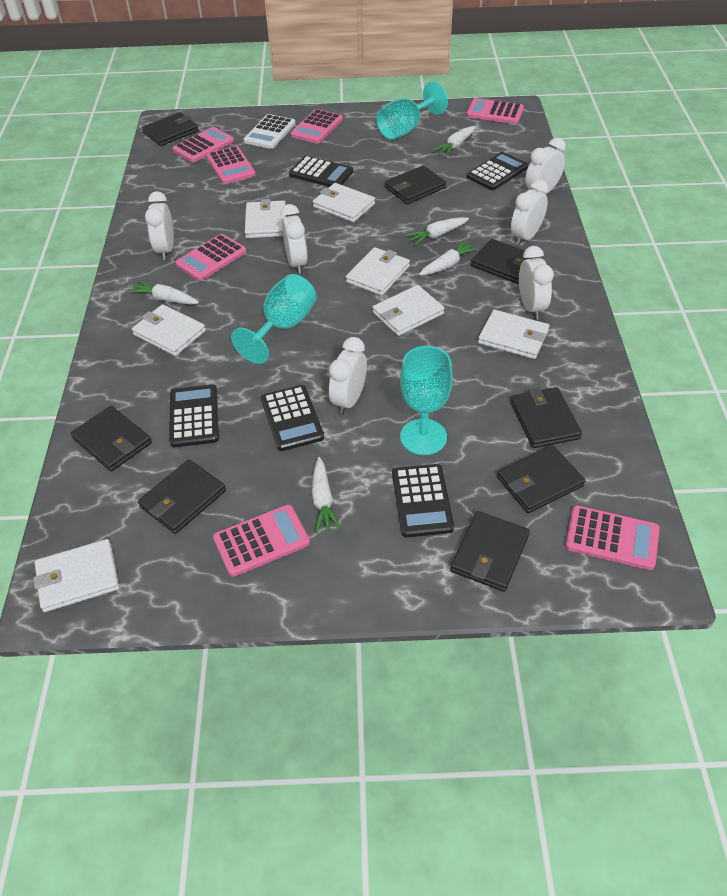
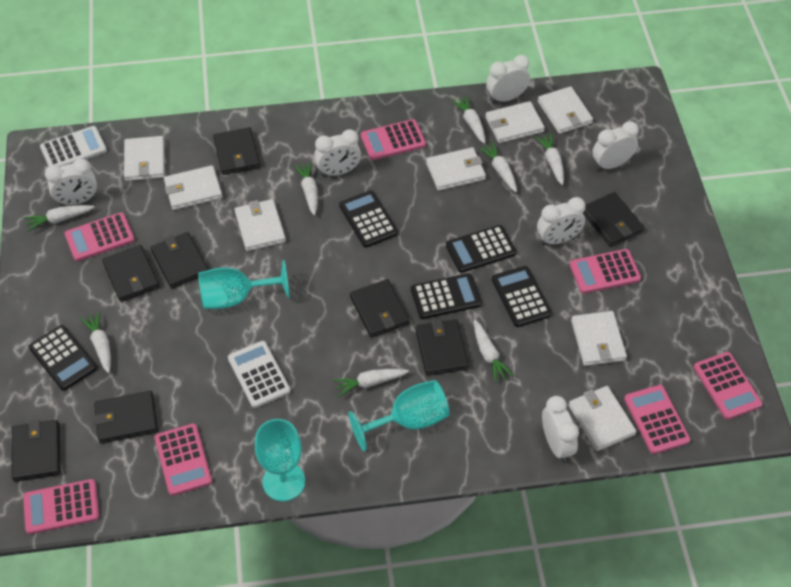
white calculator: 1 -> 2
white carrot: 5 -> 8
white wallet: 7 -> 8

